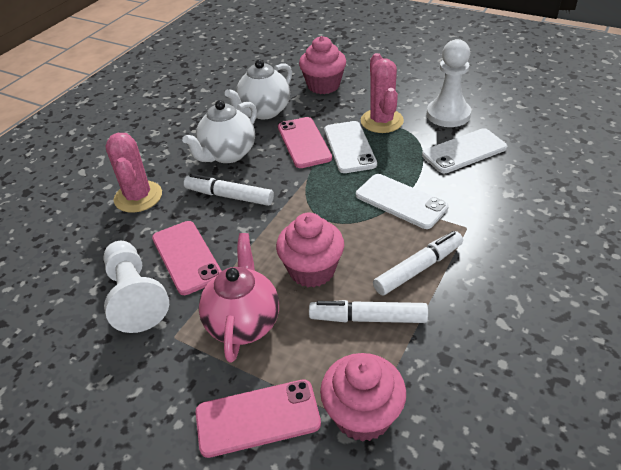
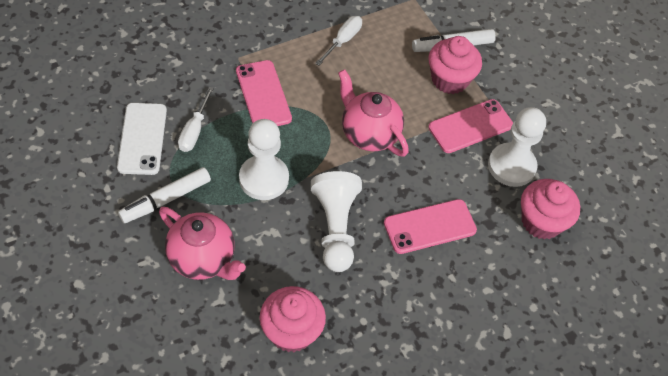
pink cactus: 2 -> 0
pink teapot: 1 -> 2
white marker: 3 -> 2
white pawn: 2 -> 3
white phone: 3 -> 1
white screwdriver: 0 -> 2
white teapot: 2 -> 0

